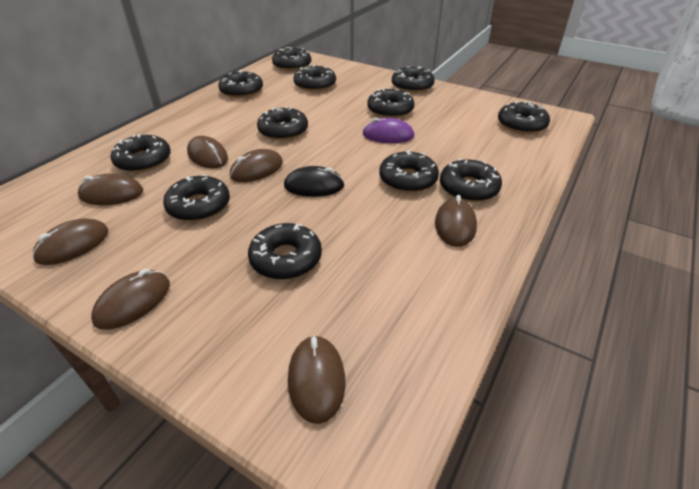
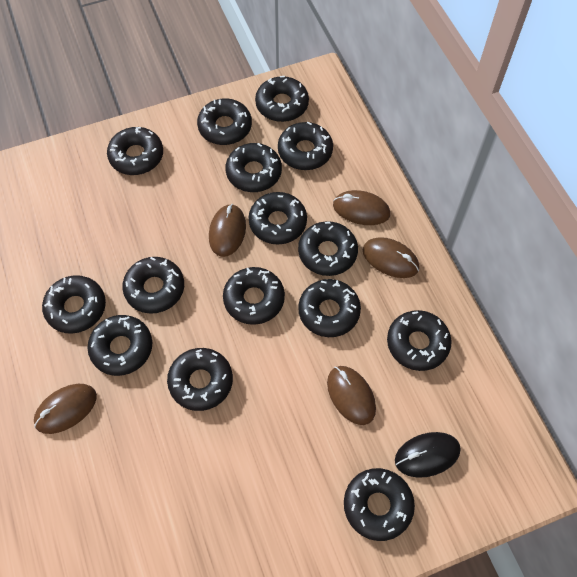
black donut: 12 -> 15
brown mouse: 7 -> 5
purple mouse: 1 -> 0

